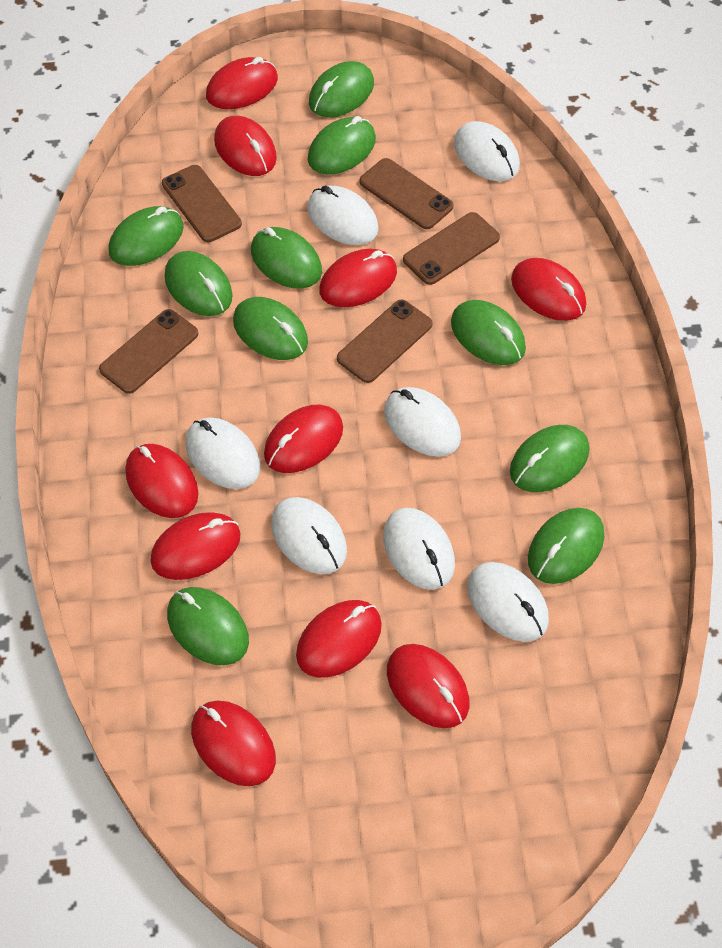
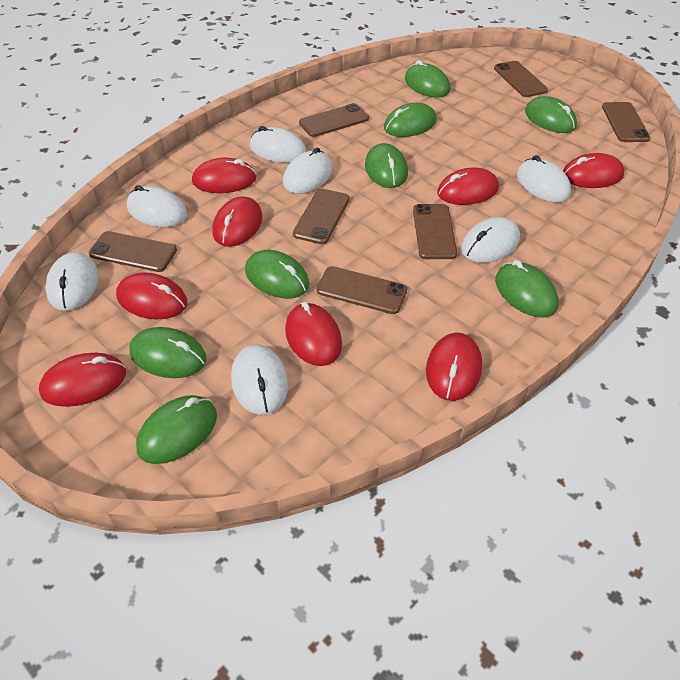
brown phone: 5 -> 7
green mouse: 10 -> 8
red mouse: 10 -> 8

